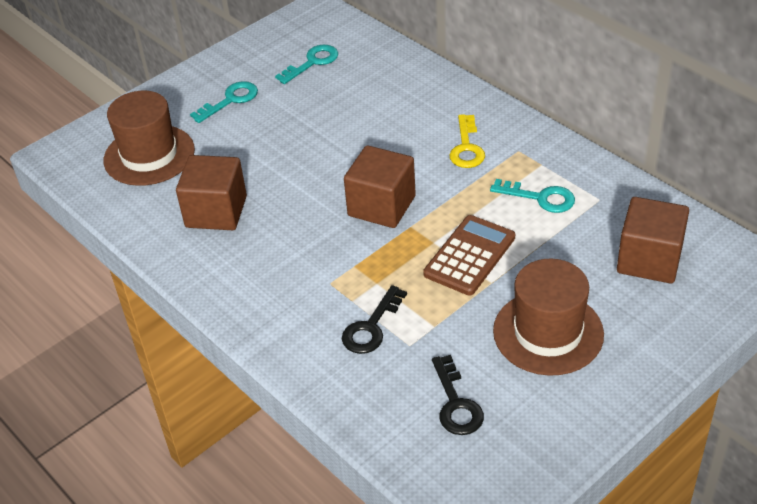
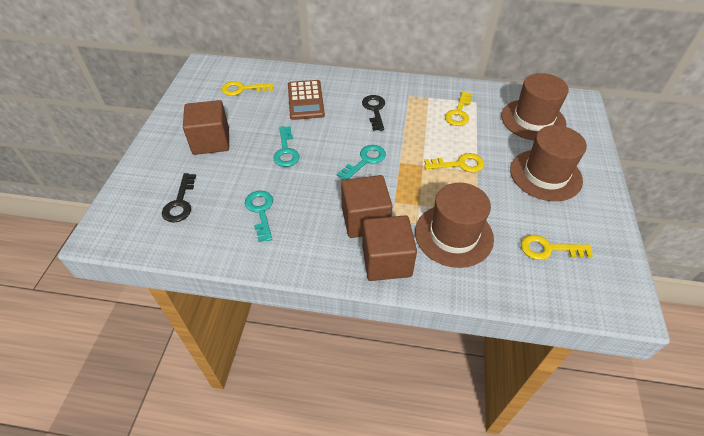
brown hat: 2 -> 3
yellow key: 1 -> 4

